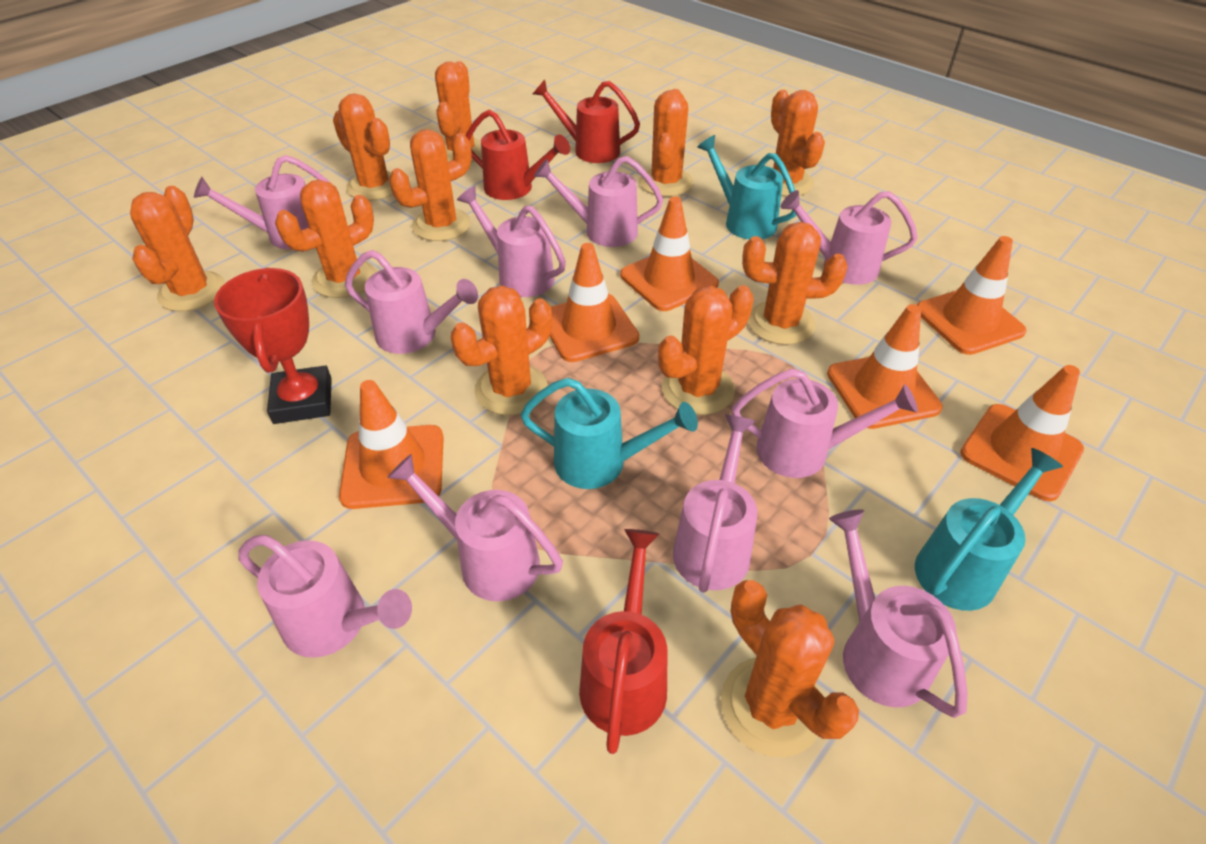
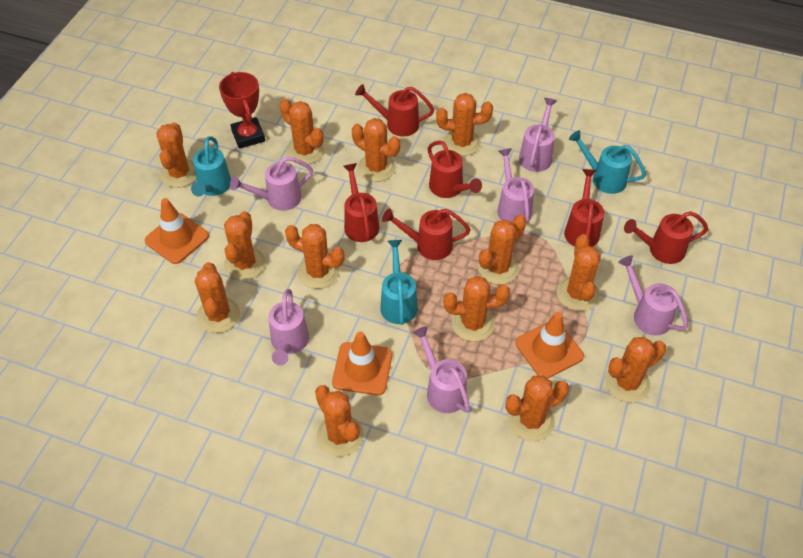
orange cactus: 11 -> 13
orange traffic cone: 6 -> 3
pink watering can: 10 -> 6
red watering can: 3 -> 6

